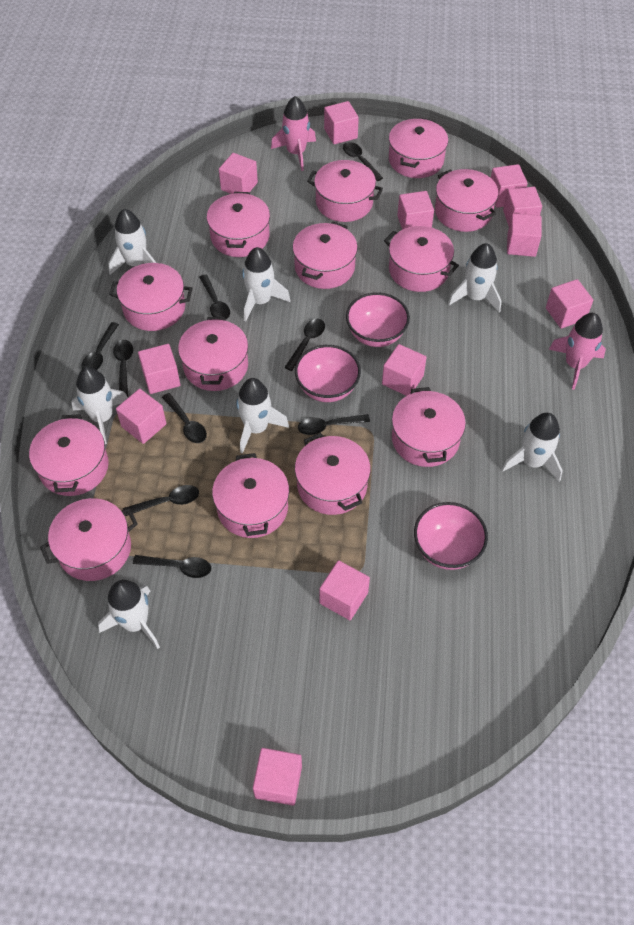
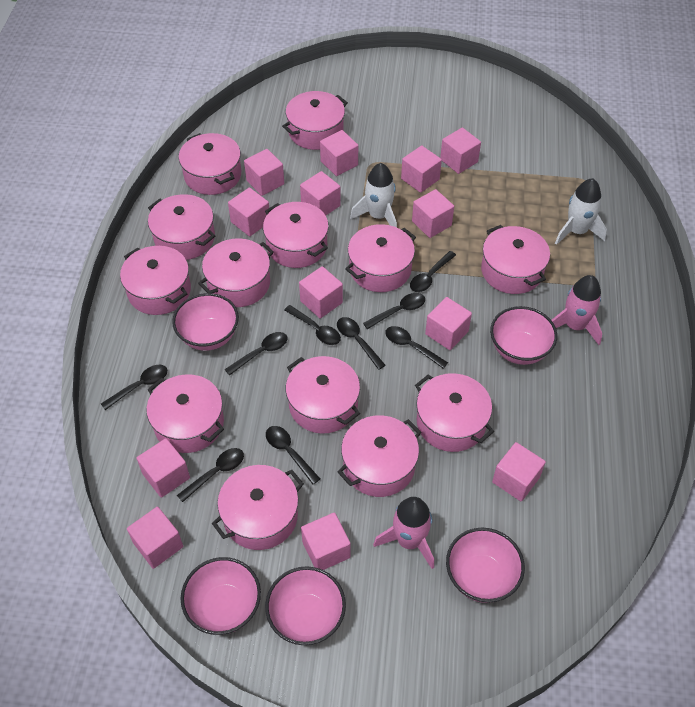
pink bowl: 3 -> 5
pink cube: 12 -> 13
white rocket: 7 -> 2

